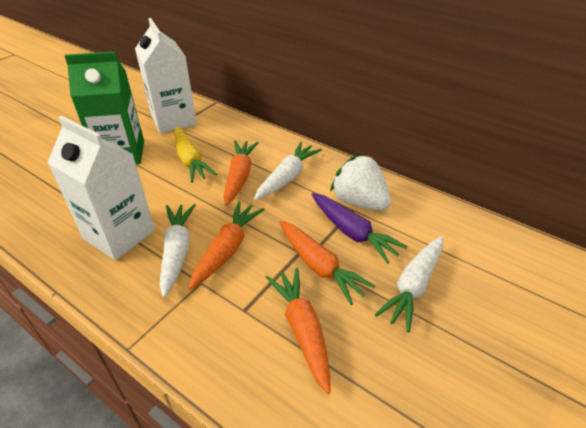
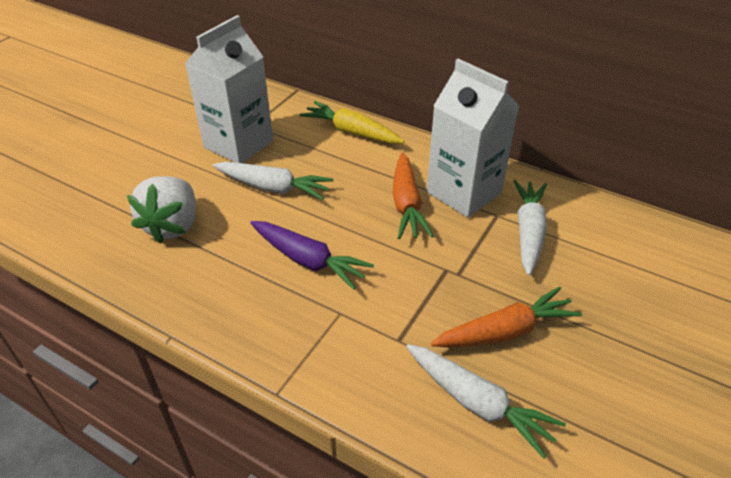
green carton: 1 -> 0
orange carrot: 4 -> 2

